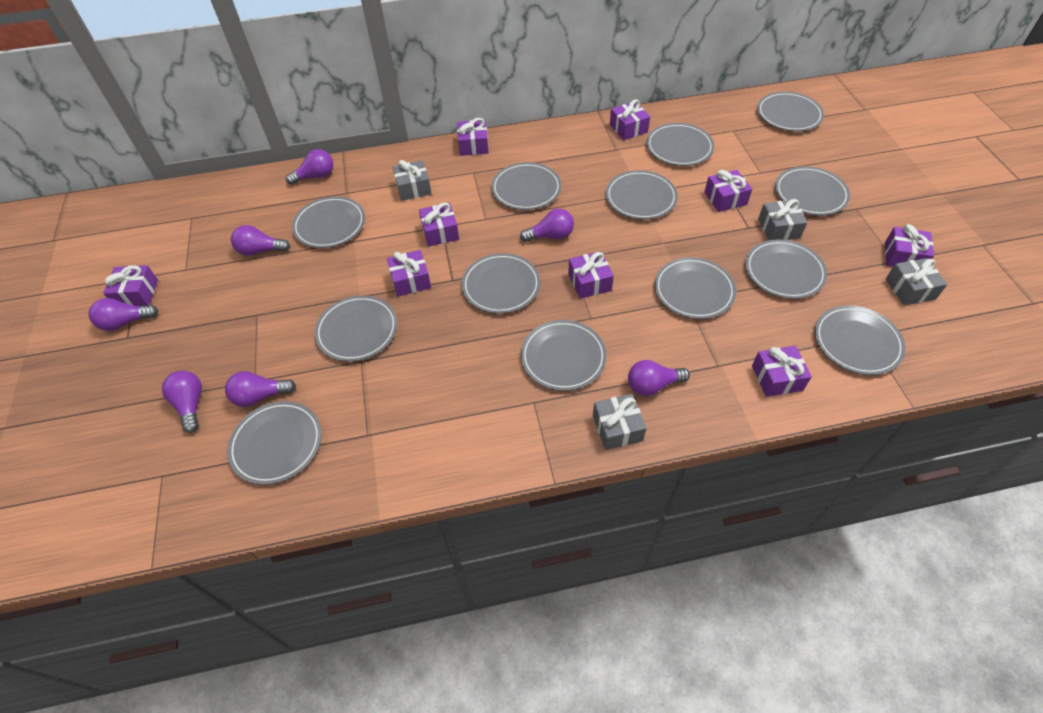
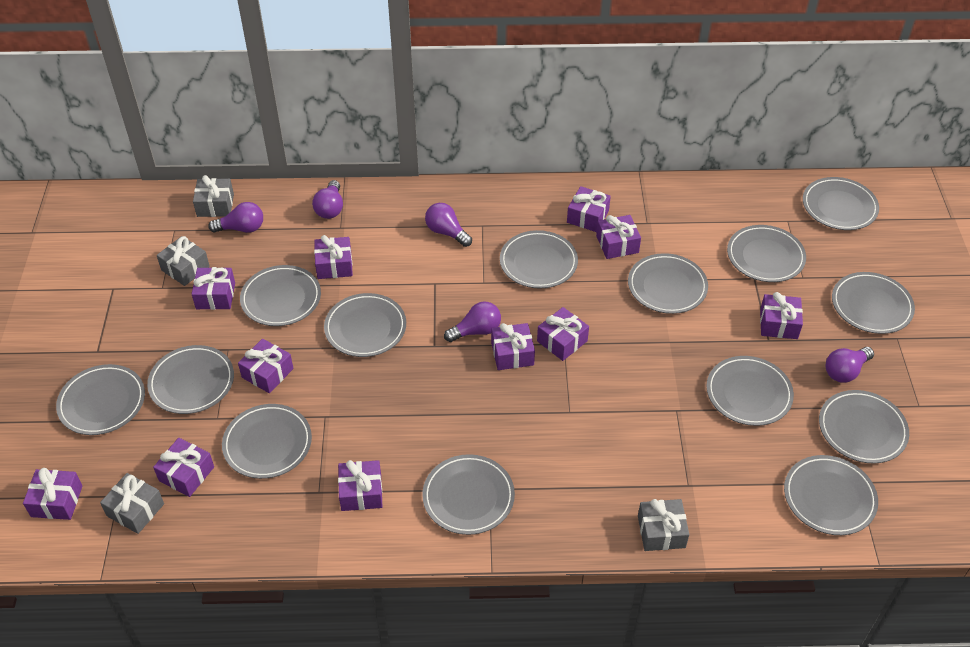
grey plate: 13 -> 14
purple gift: 9 -> 11
purple light bulb: 7 -> 5

